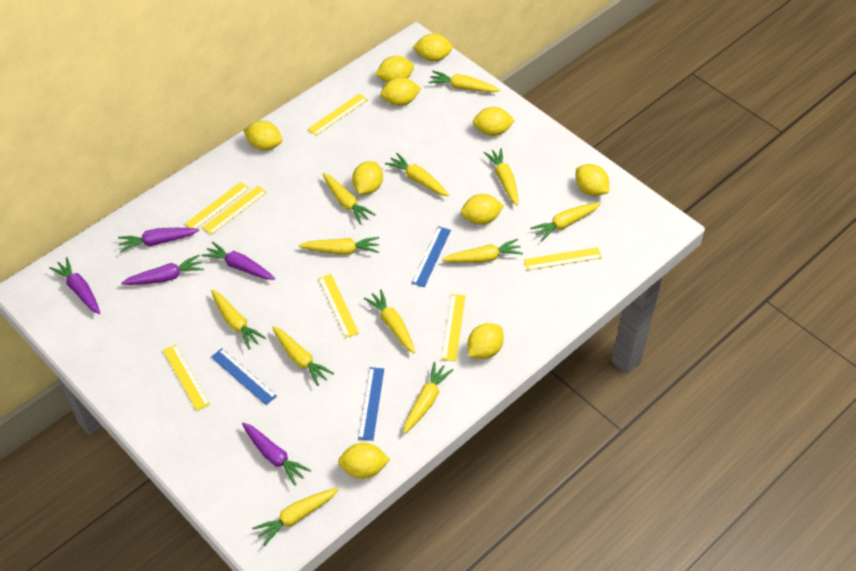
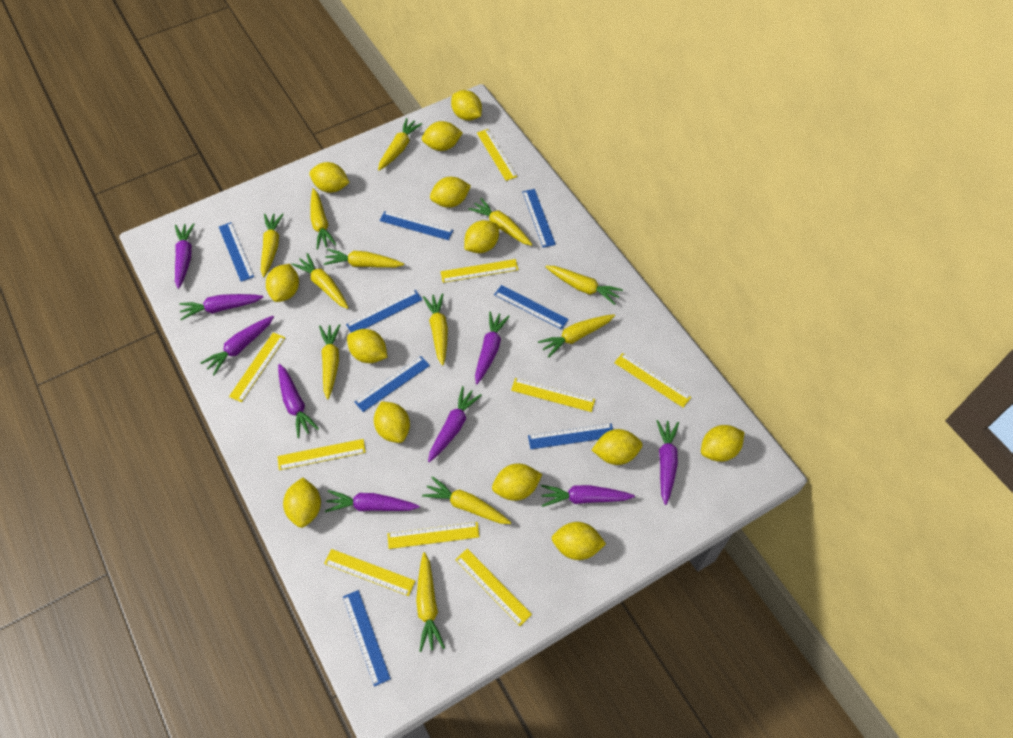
blue ruler: 3 -> 8
purple carrot: 5 -> 9
yellow lemon: 10 -> 13
yellow ruler: 7 -> 9

